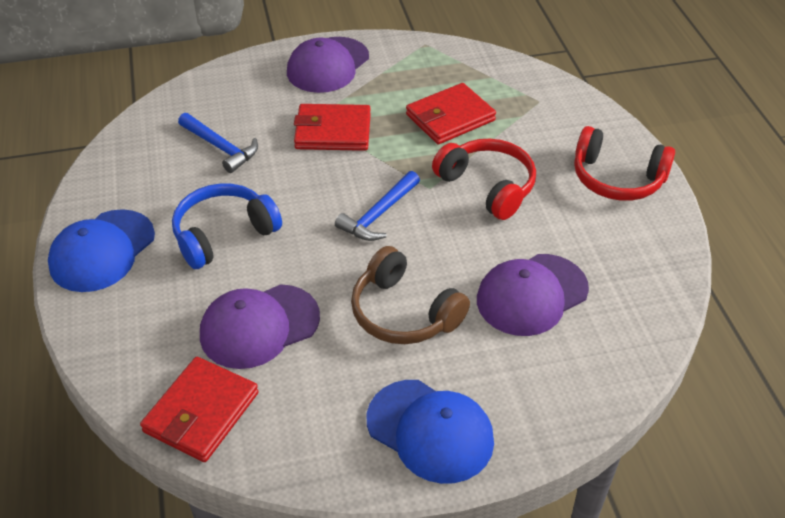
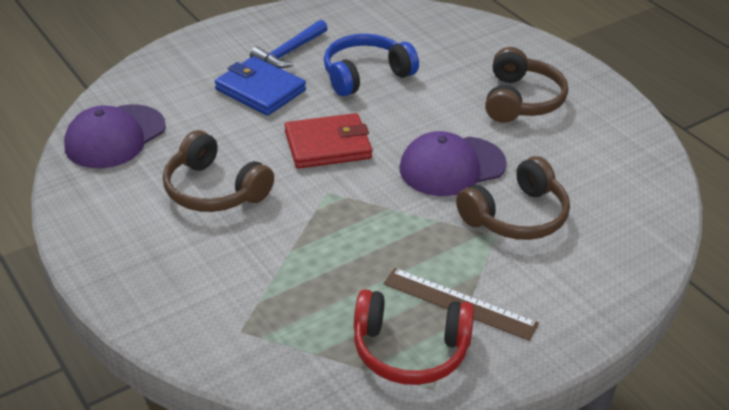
blue cap: 2 -> 0
blue hammer: 2 -> 1
blue wallet: 0 -> 1
brown headphones: 1 -> 3
brown ruler: 0 -> 1
purple cap: 3 -> 2
red headphones: 2 -> 1
red wallet: 3 -> 1

